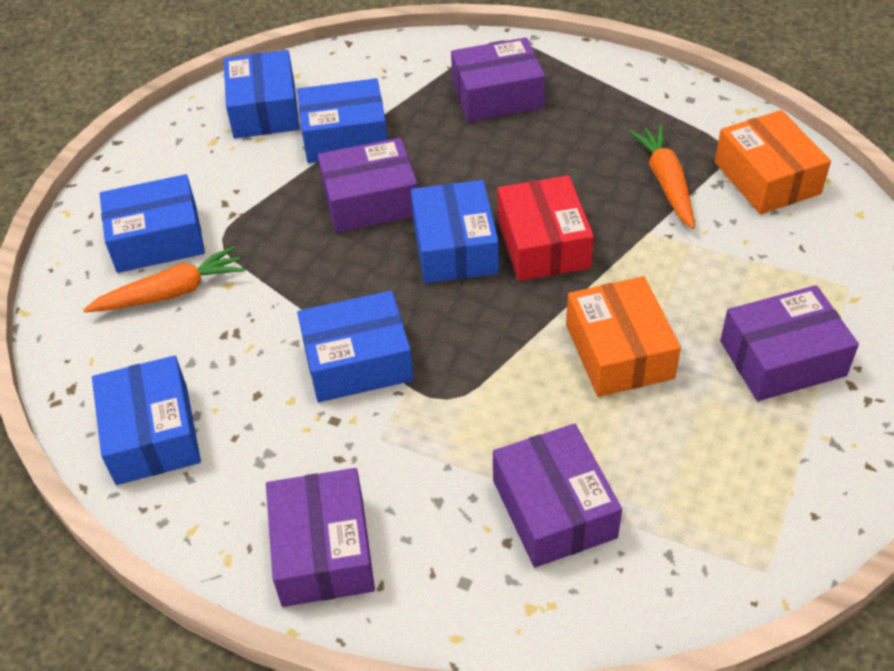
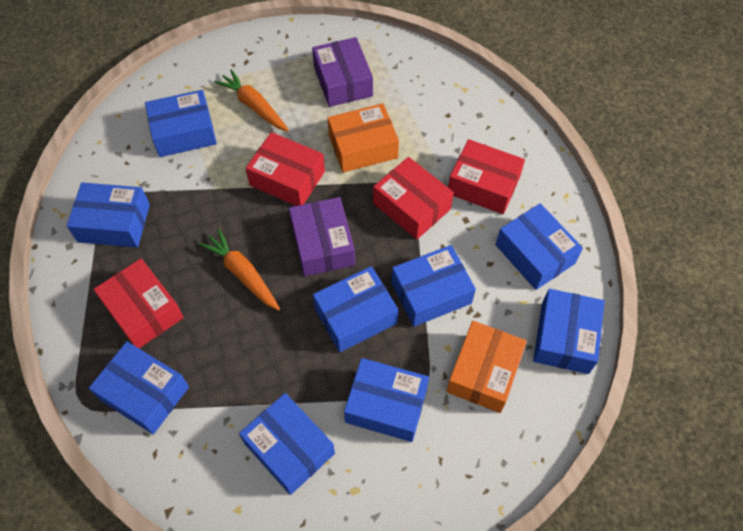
blue box: 6 -> 9
purple box: 5 -> 2
red box: 1 -> 4

